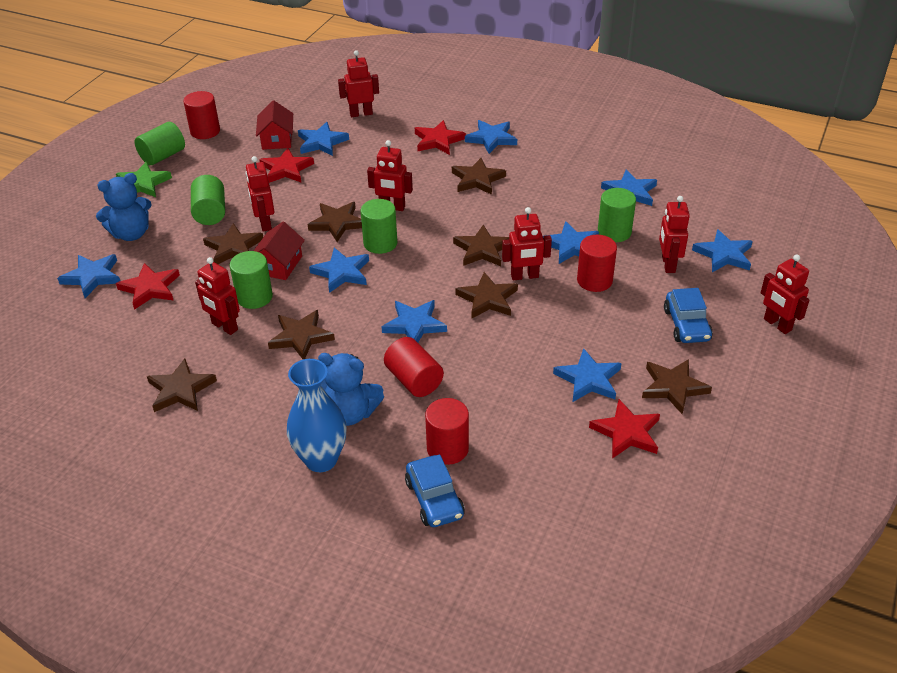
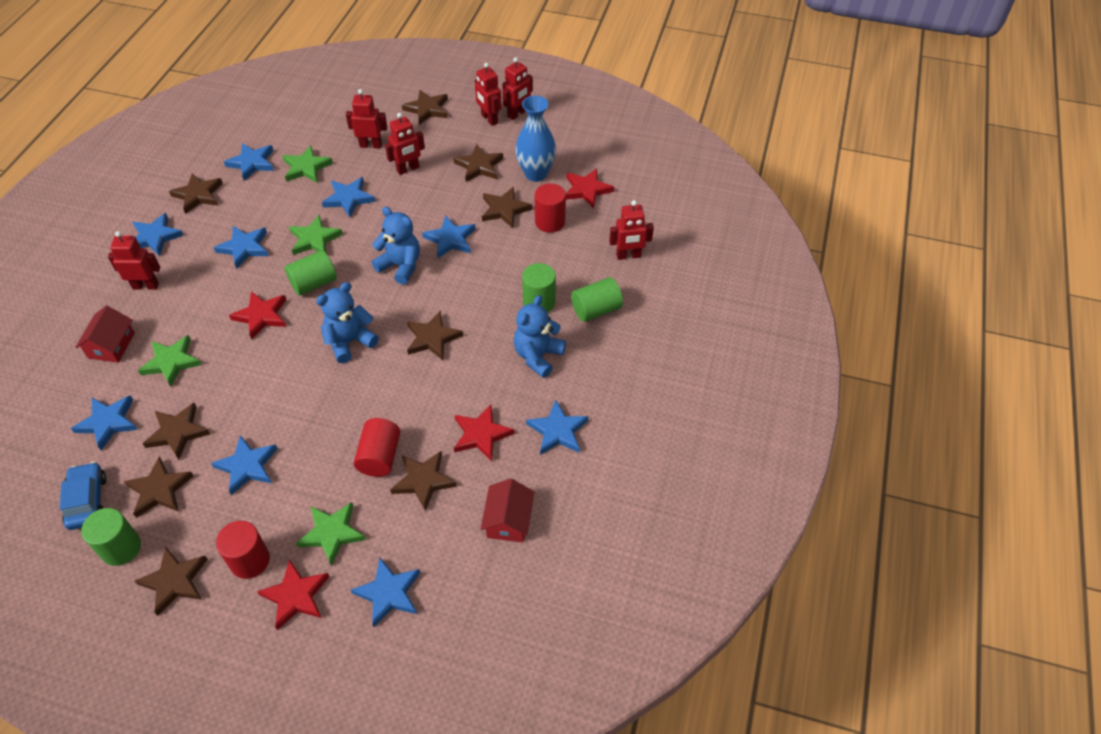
blue car: 2 -> 1
blue teddy bear: 2 -> 3
brown star: 8 -> 9
green cylinder: 5 -> 4
green star: 1 -> 4
red cylinder: 4 -> 3
red robot: 7 -> 6

